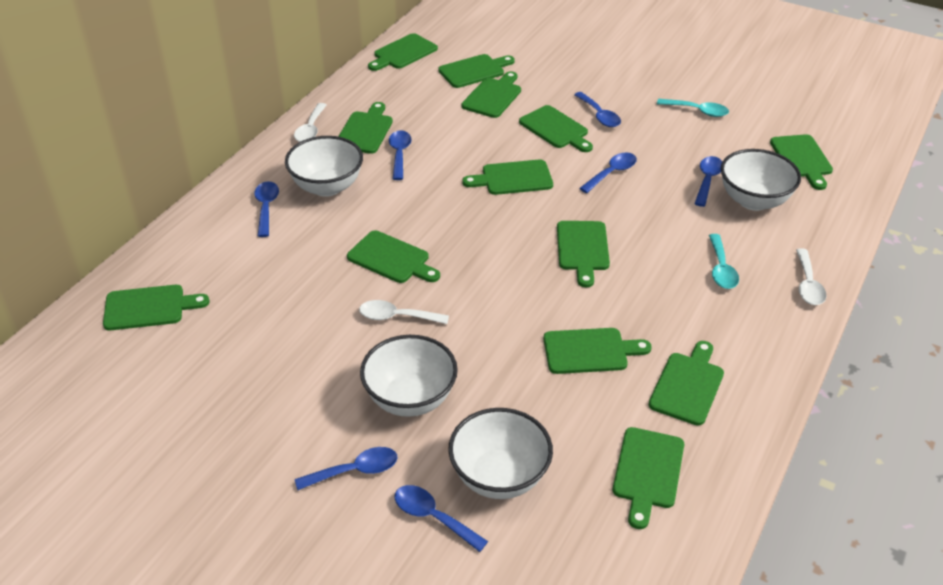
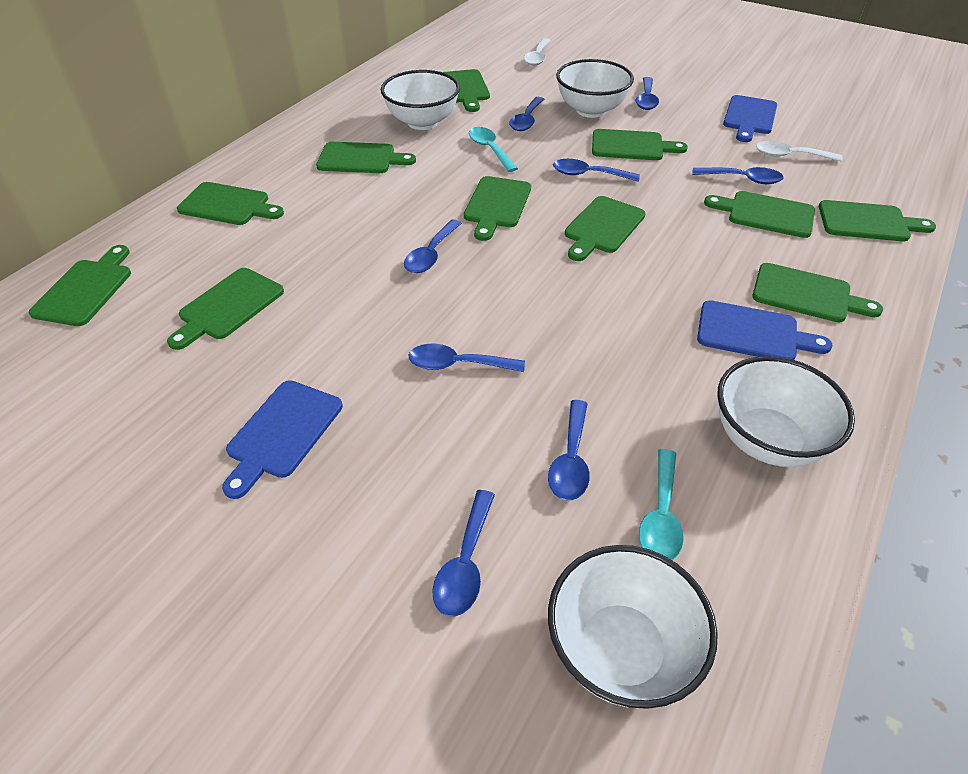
blue cutting board: 0 -> 3
blue spoon: 7 -> 8
green cutting board: 13 -> 11
white spoon: 3 -> 2

